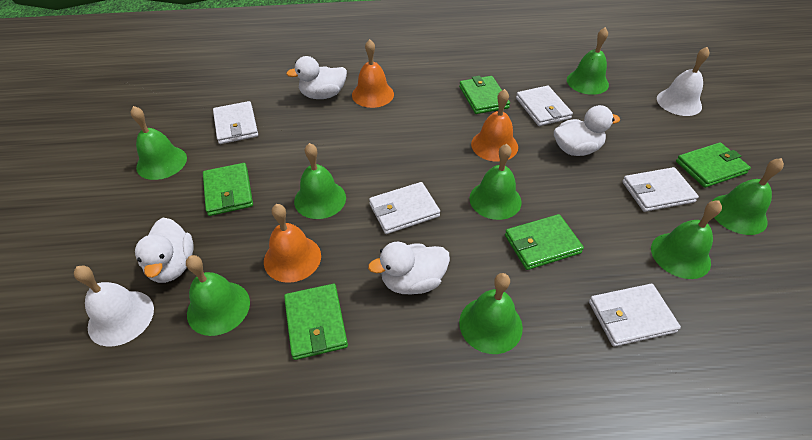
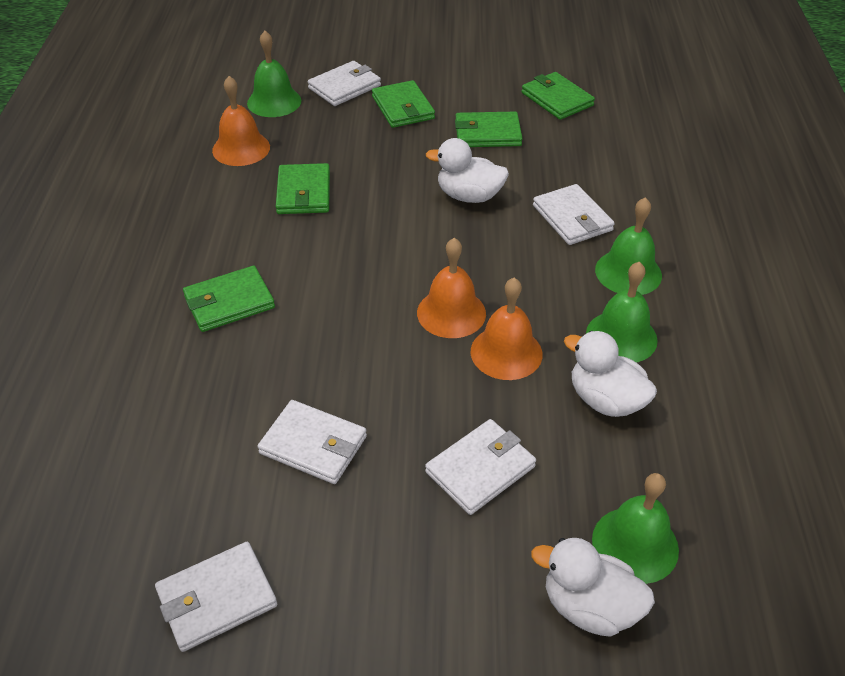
green bell: 8 -> 4
white bell: 2 -> 0
white duck: 4 -> 3

